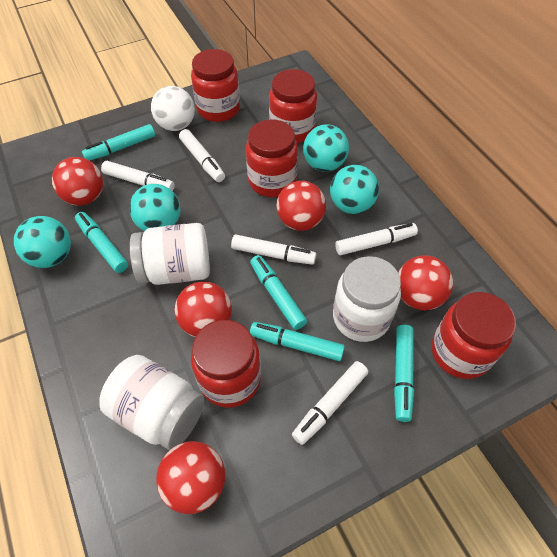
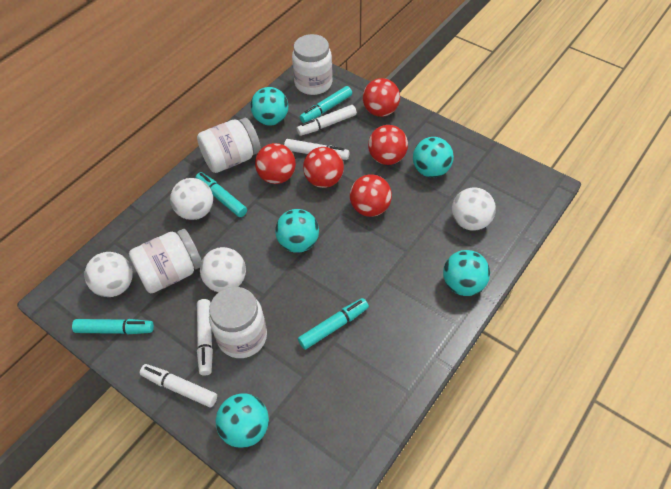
red jar: 5 -> 0
turquoise ball: 4 -> 5
turquoise marker: 5 -> 4
white ball: 1 -> 4
white jar: 3 -> 4
white marker: 5 -> 4

